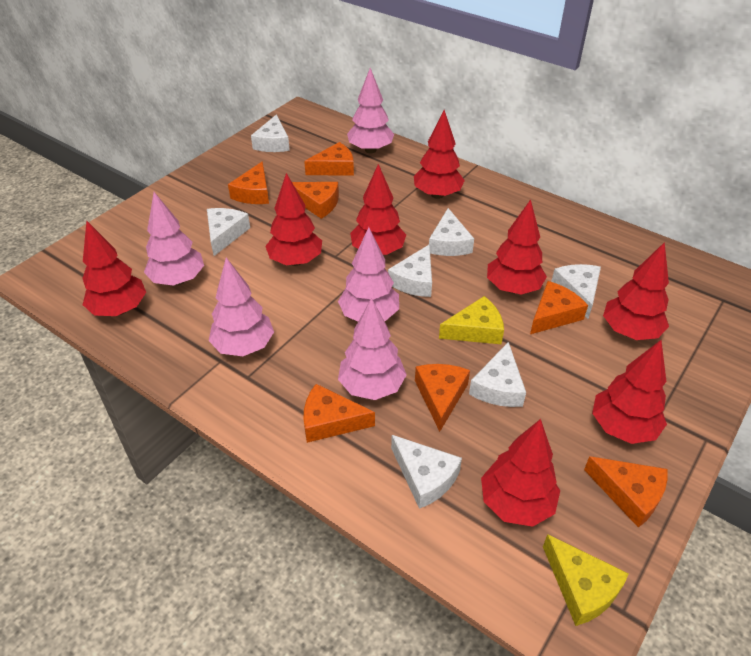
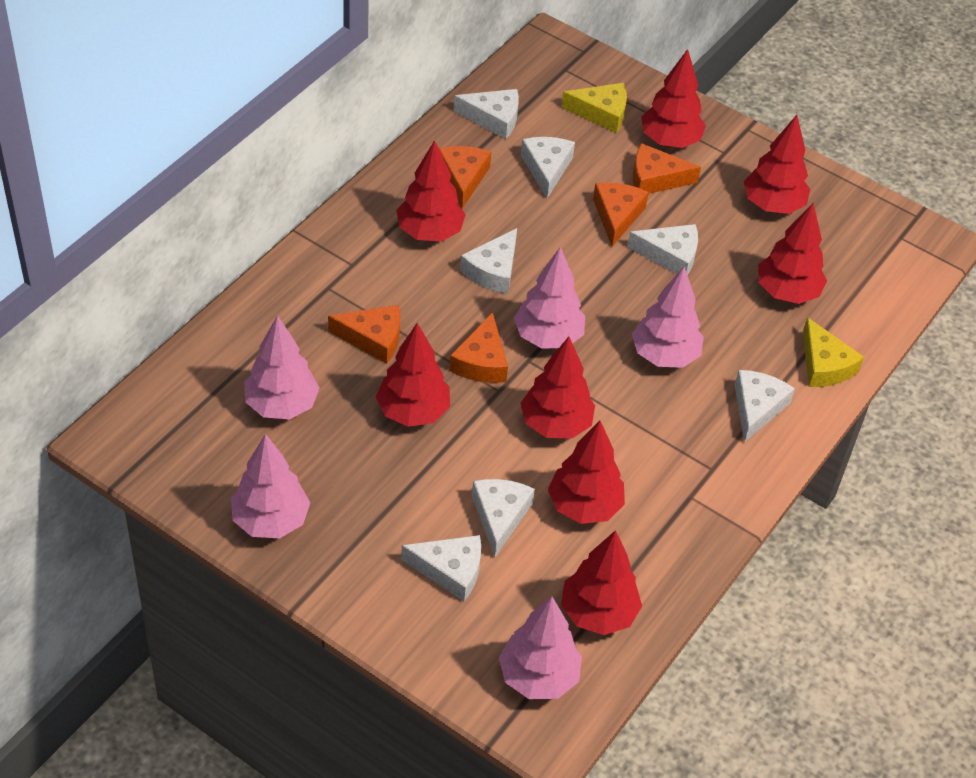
orange cheese: 7 -> 5

